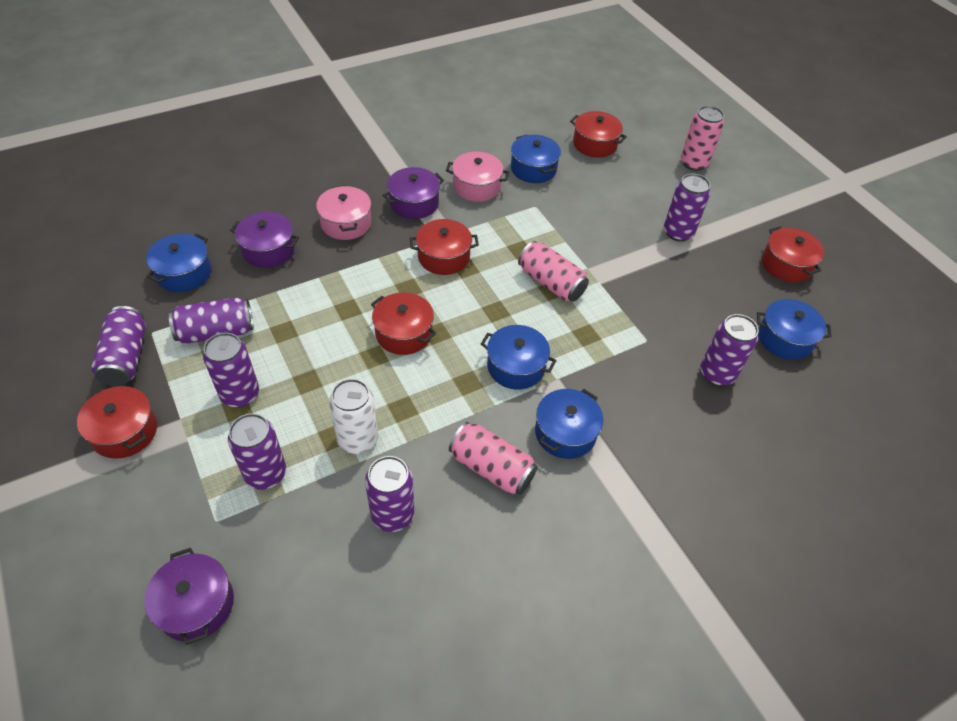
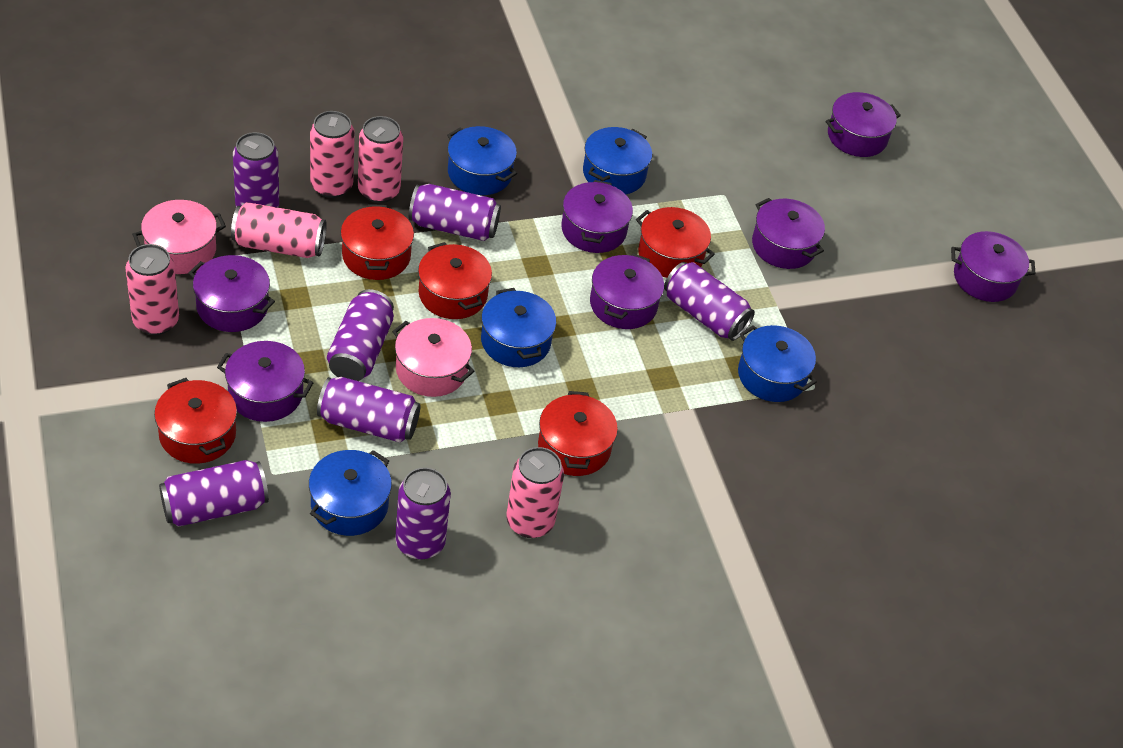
pink can: 3 -> 5
purple pot: 3 -> 7
white can: 1 -> 0

